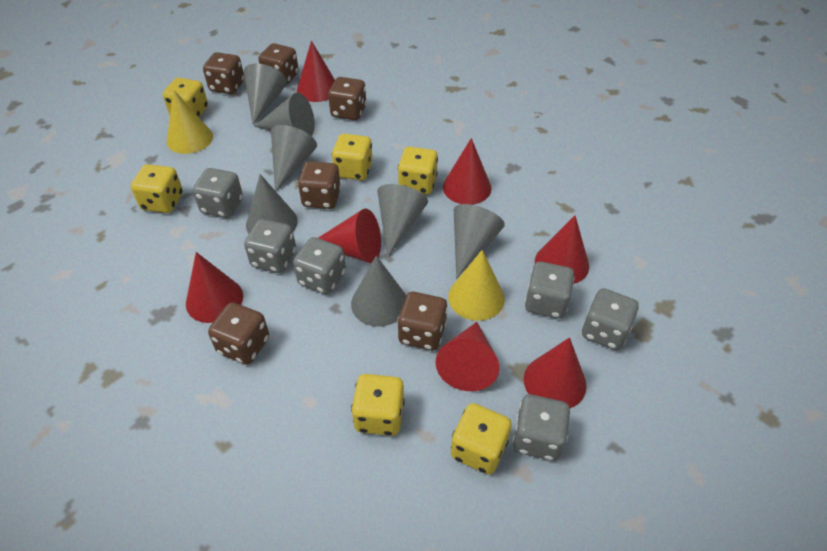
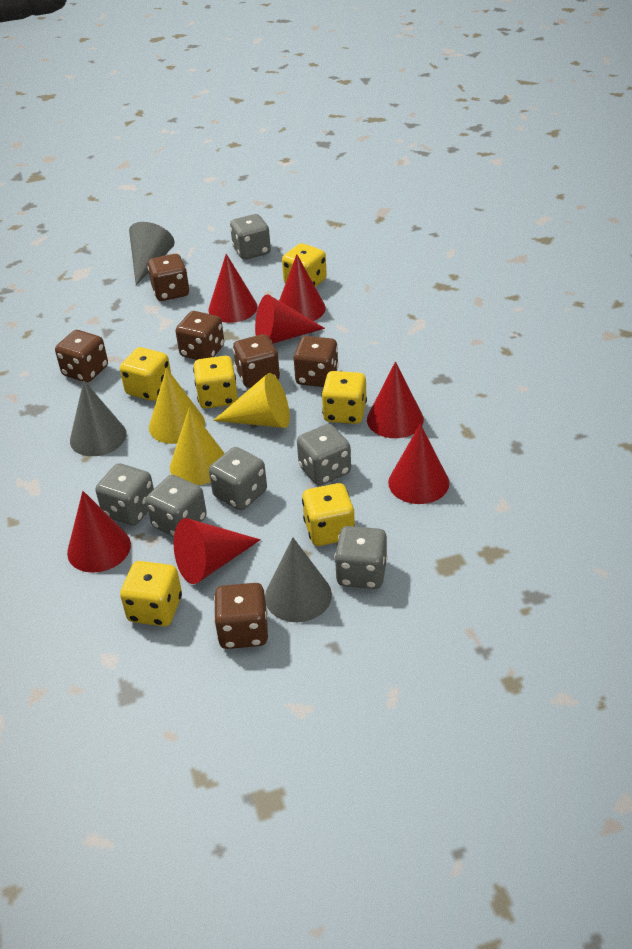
grey cone: 7 -> 3
yellow cone: 2 -> 3

